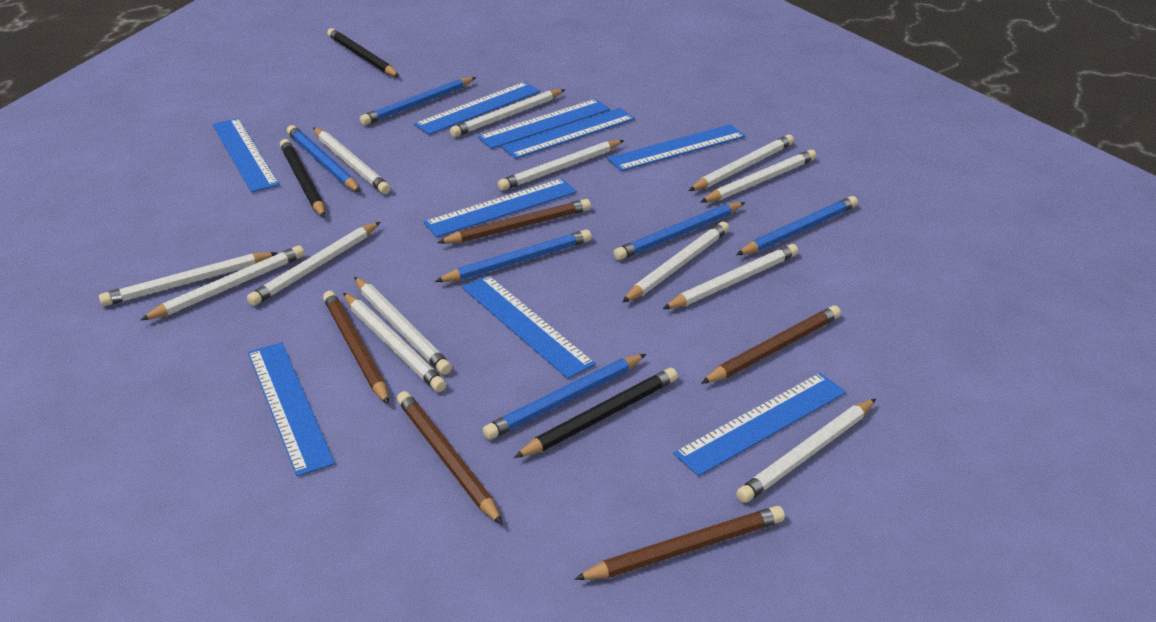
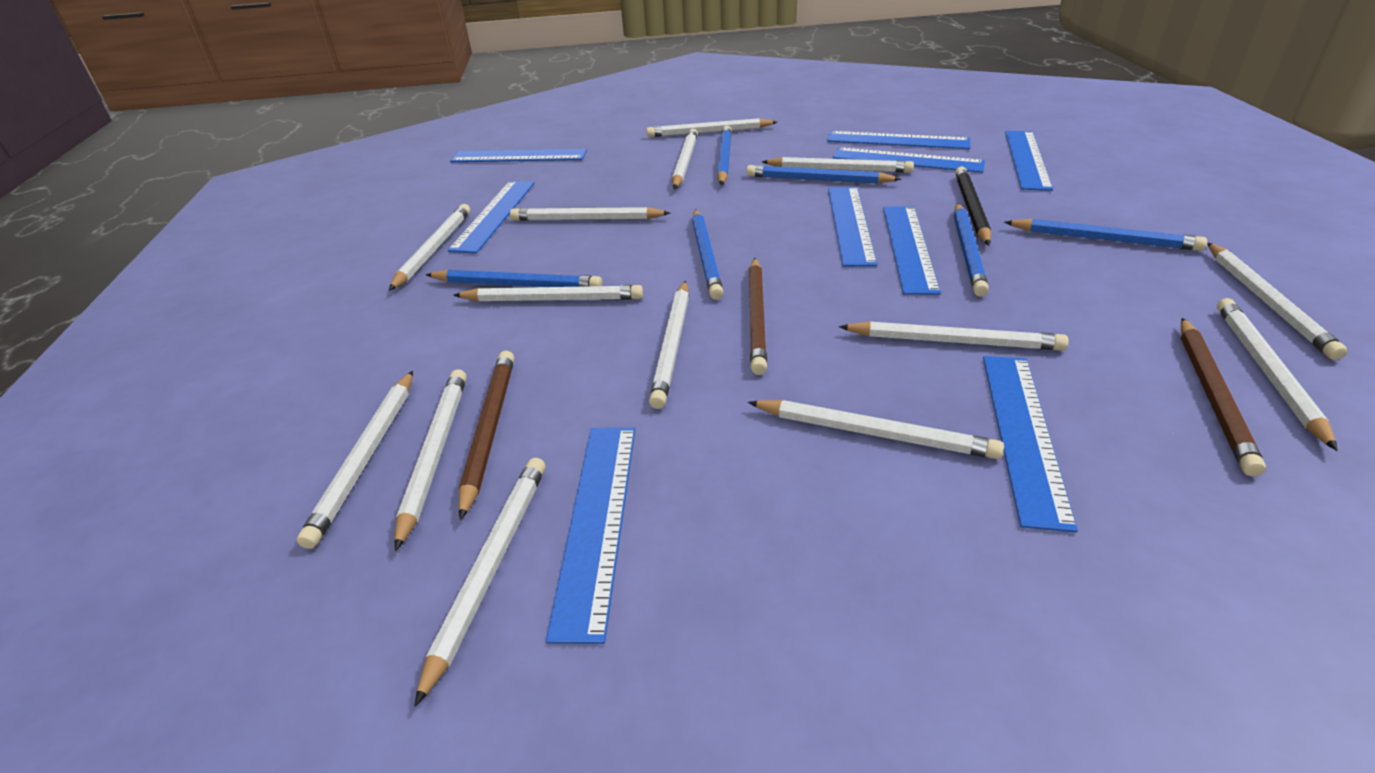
black pencil: 3 -> 1
brown pencil: 5 -> 3
white pencil: 13 -> 14

